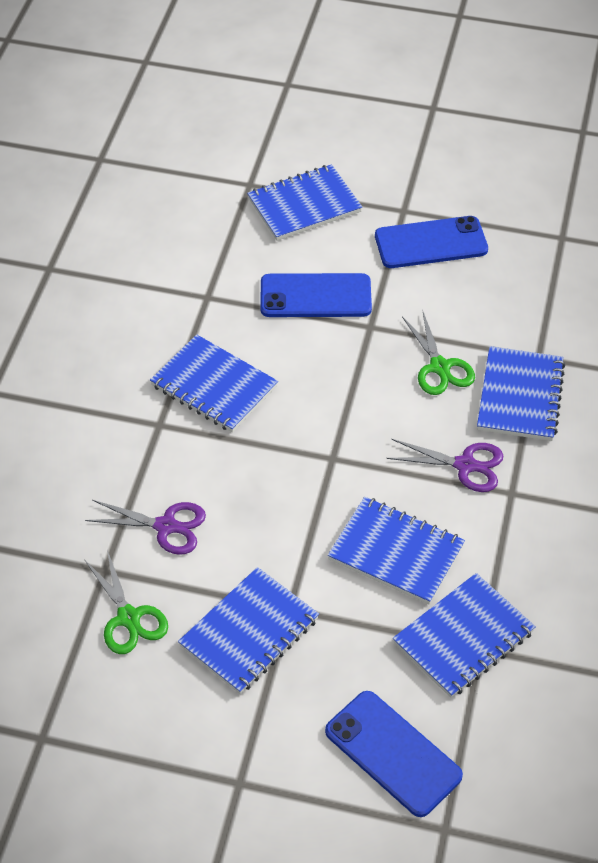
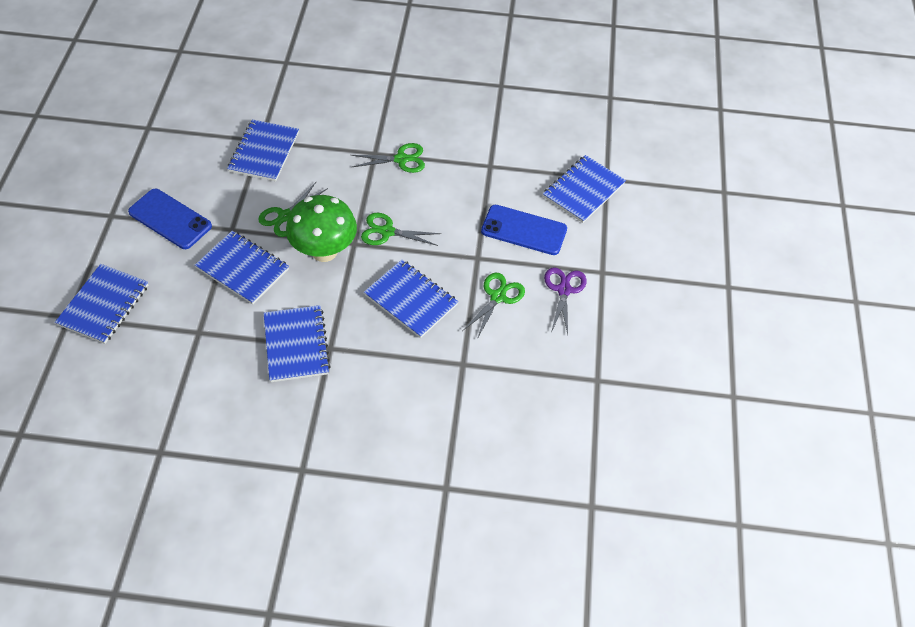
blue phone: 3 -> 2
green mushroom: 0 -> 1
green scissors: 2 -> 4
purple scissors: 2 -> 1

